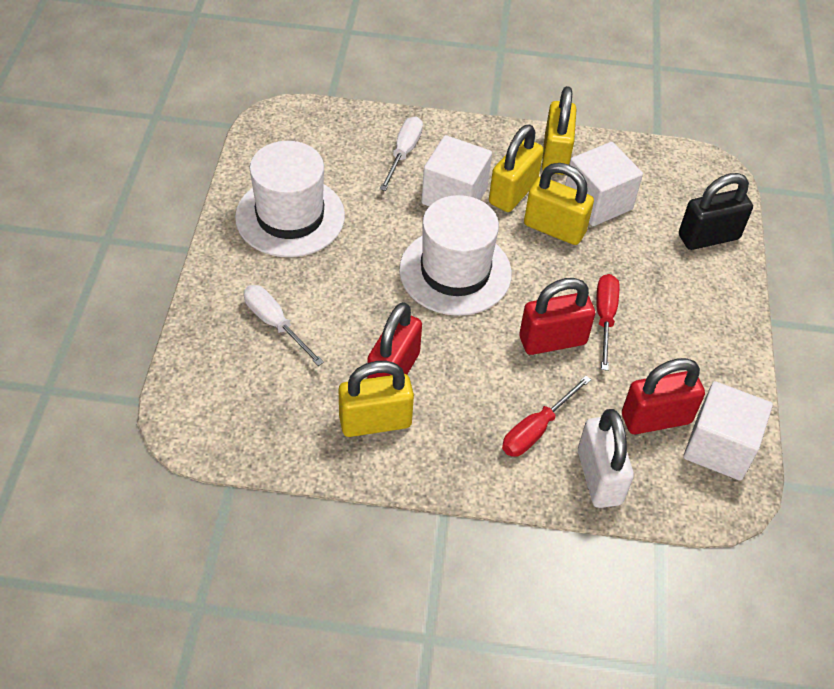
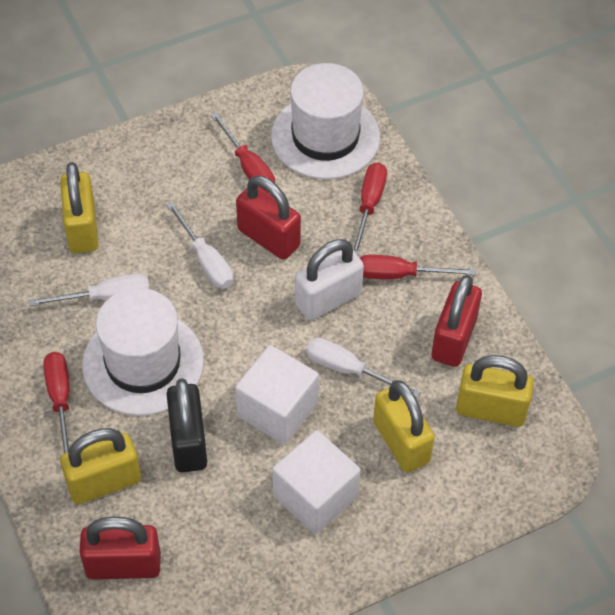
red screwdriver: 2 -> 4
white cube: 3 -> 2
white screwdriver: 2 -> 3

